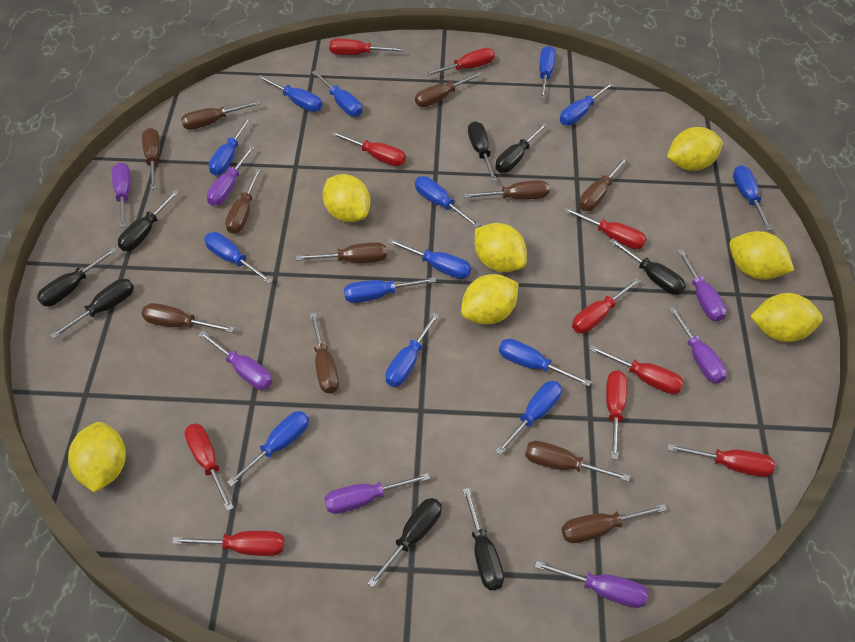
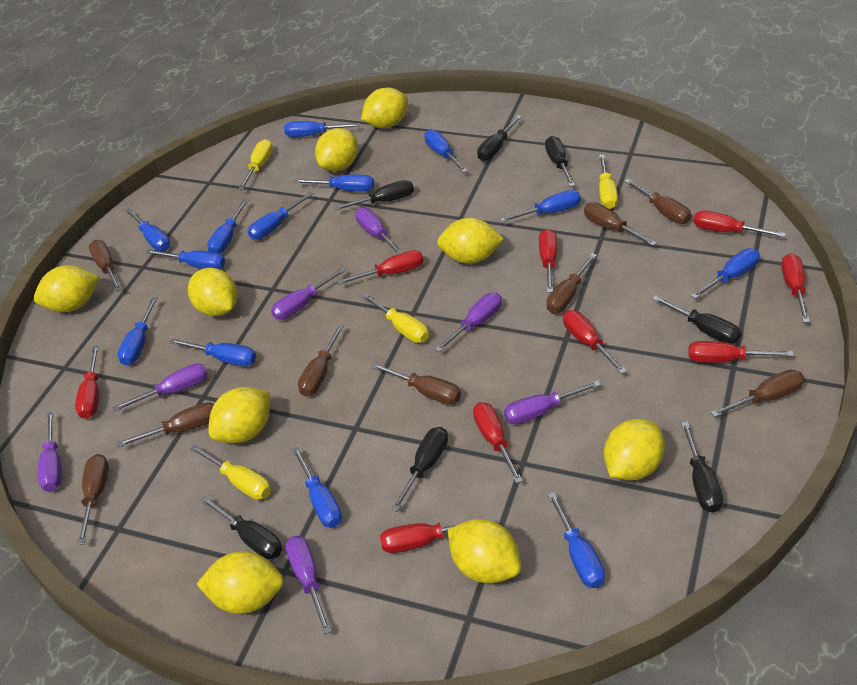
black screwdriver: 8 -> 7
blue screwdriver: 14 -> 13
brown screwdriver: 11 -> 9
red screwdriver: 10 -> 9
yellow lemon: 7 -> 9
yellow screwdriver: 0 -> 4

